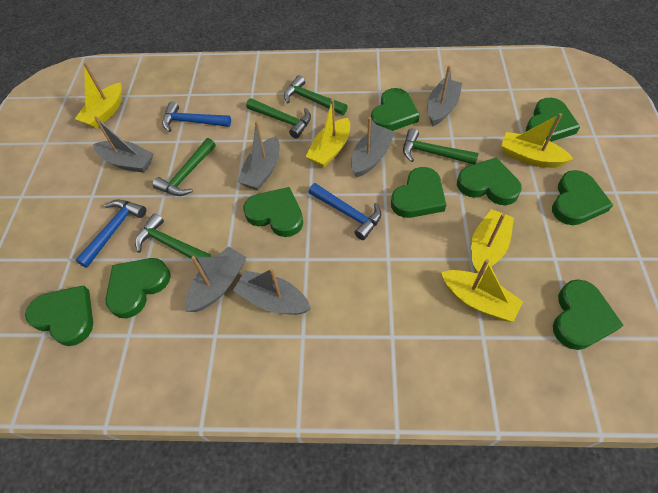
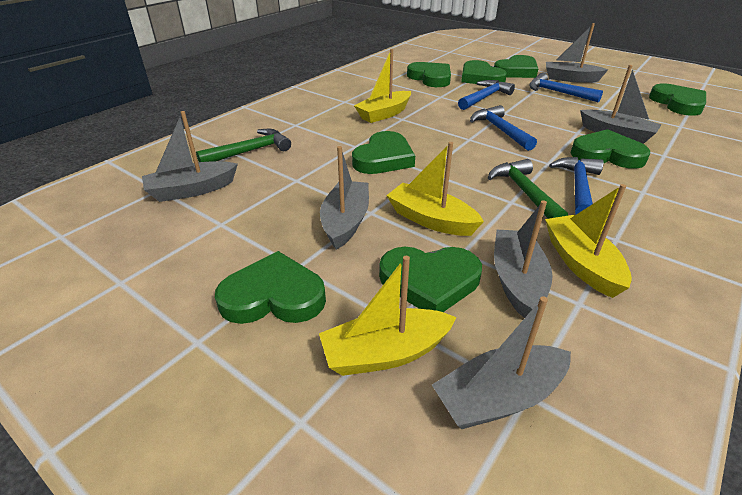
blue hammer: 3 -> 4
green hammer: 5 -> 2
green heart: 9 -> 8
yellow boat: 5 -> 4

